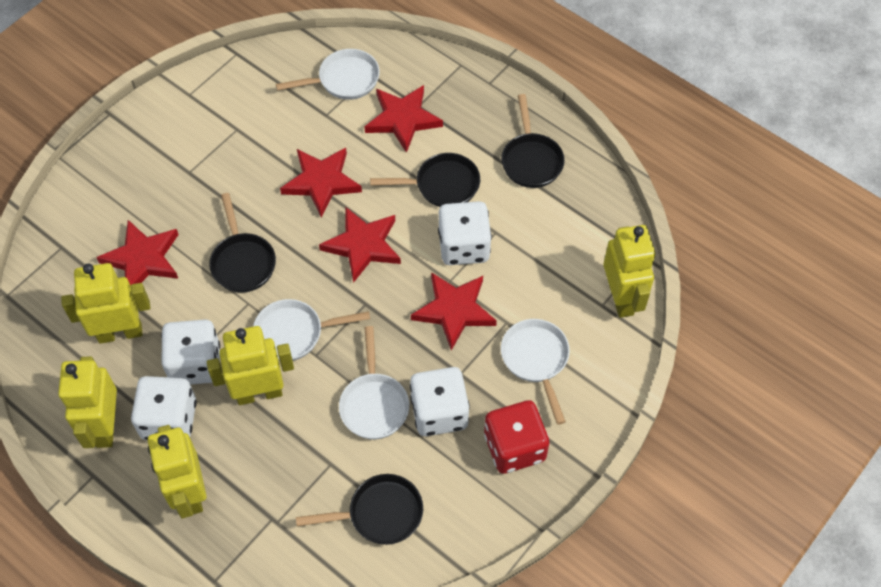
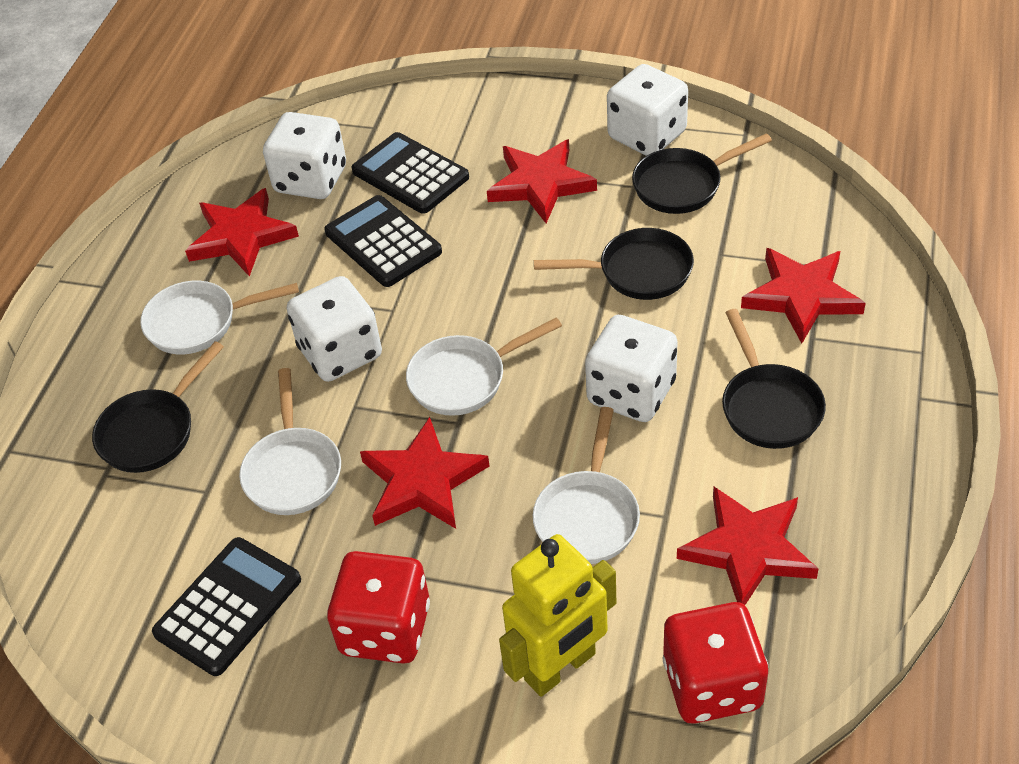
black calculator: 0 -> 3
red dice: 1 -> 2
yellow robot: 5 -> 1

